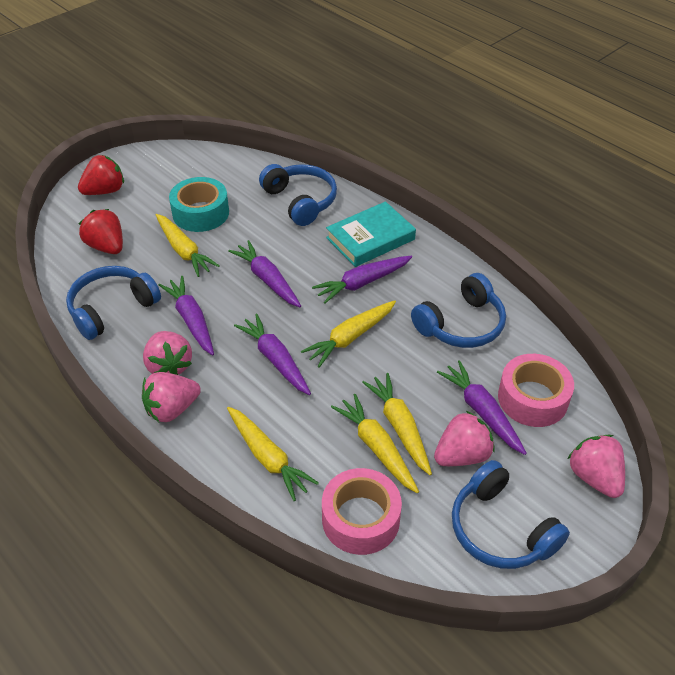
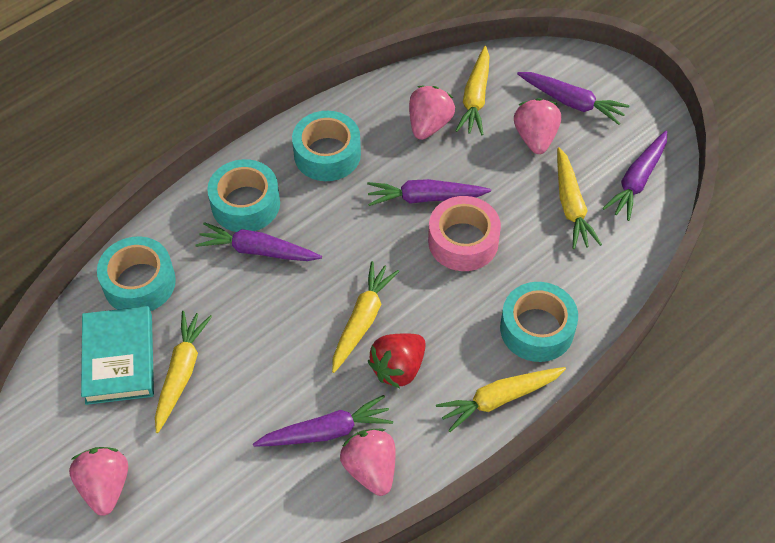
blue headphones: 4 -> 0
pink tape: 2 -> 1
red strawberry: 2 -> 1
turquoise tape: 1 -> 4

